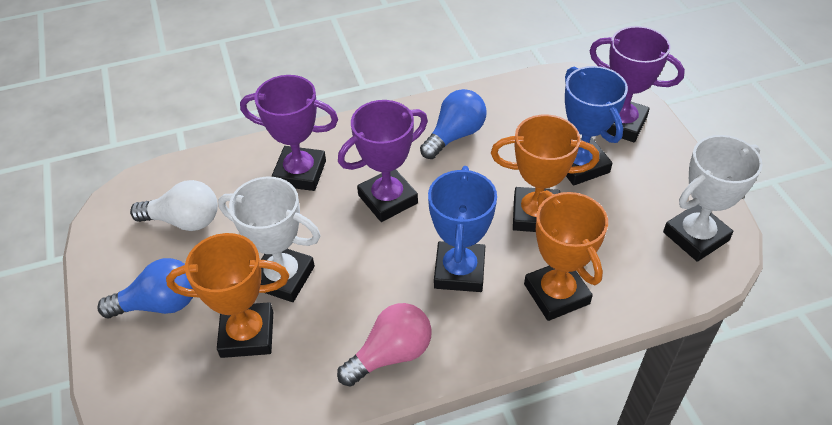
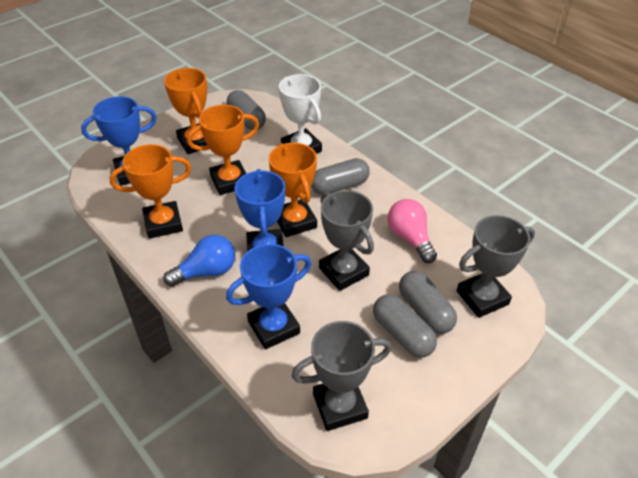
blue light bulb: 2 -> 1
blue trophy: 2 -> 3
grey capsule: 0 -> 4
grey trophy: 0 -> 3
orange trophy: 3 -> 4
purple trophy: 3 -> 0
white light bulb: 1 -> 0
white trophy: 2 -> 1

